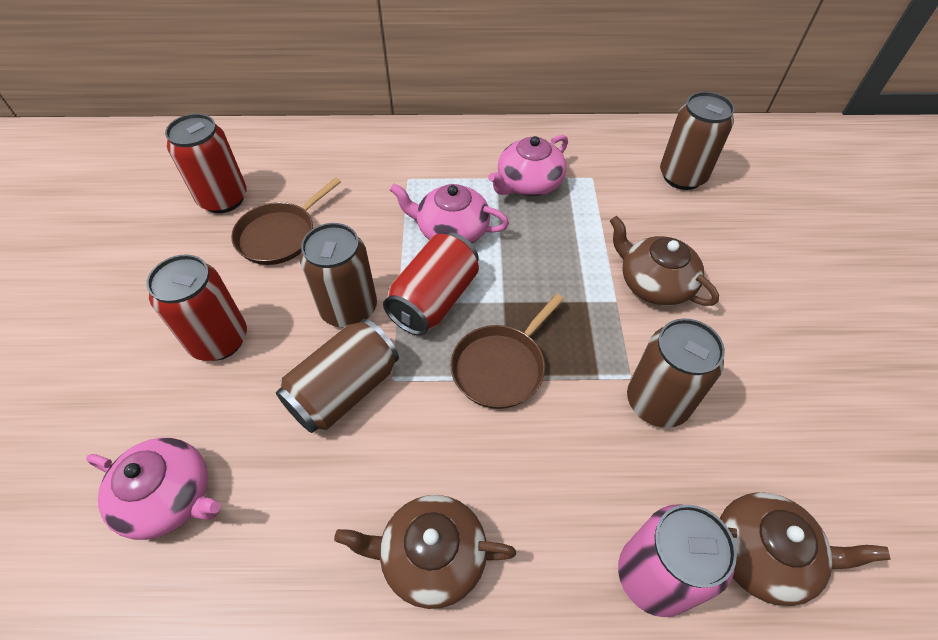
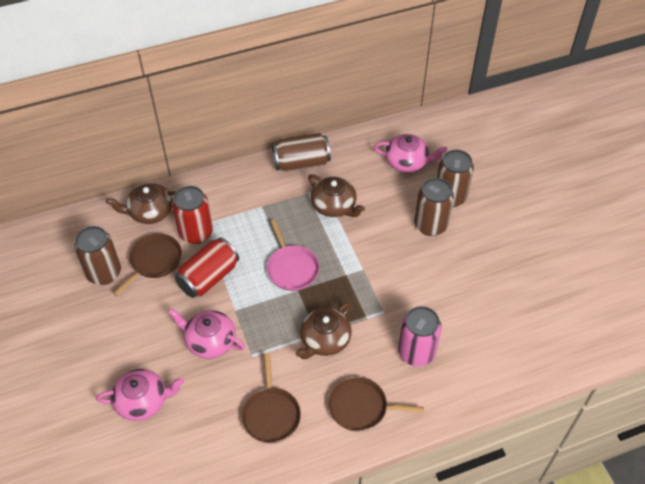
brown pan: 2 -> 3
pink pan: 0 -> 1
red can: 3 -> 2

